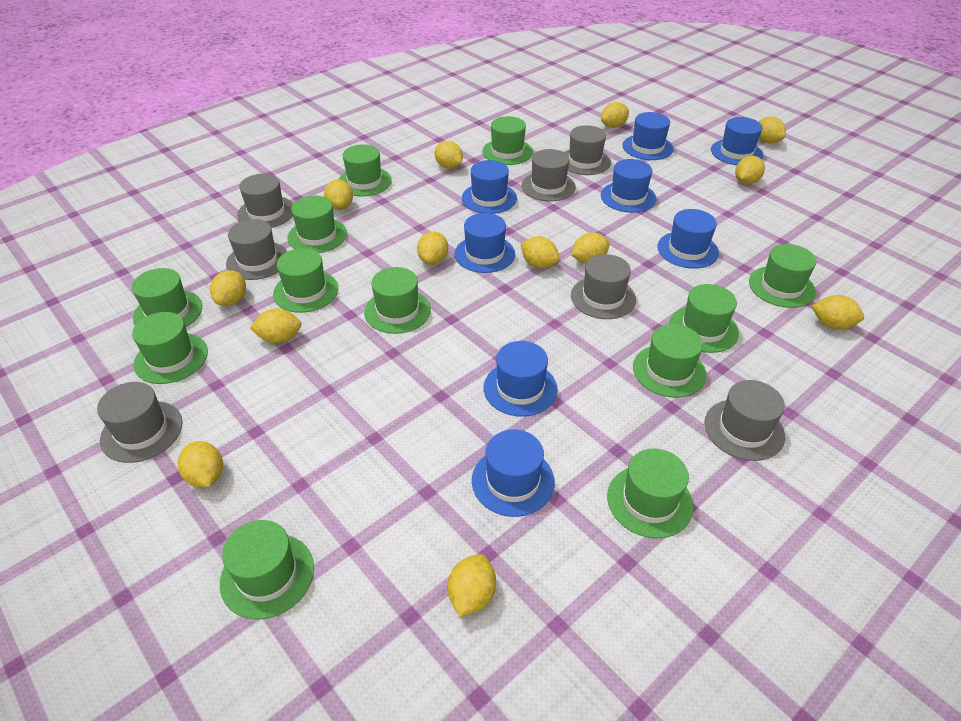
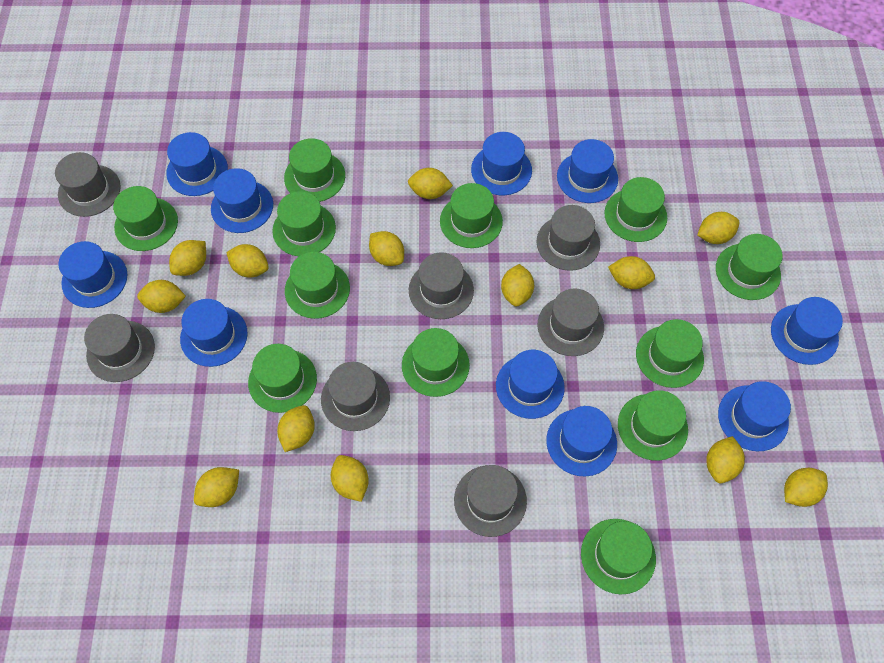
blue hat: 8 -> 10

